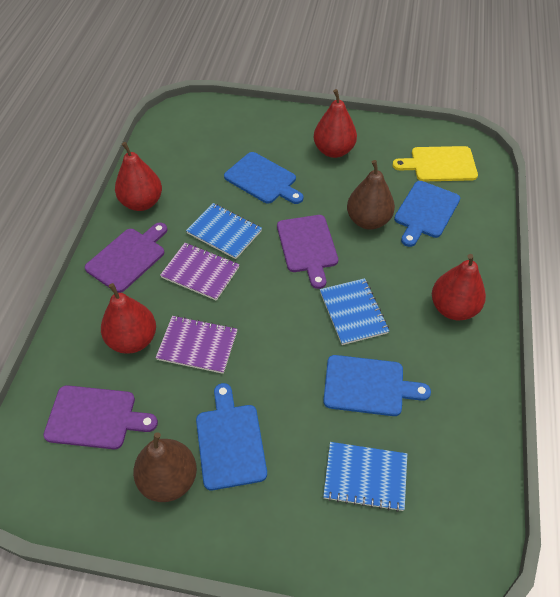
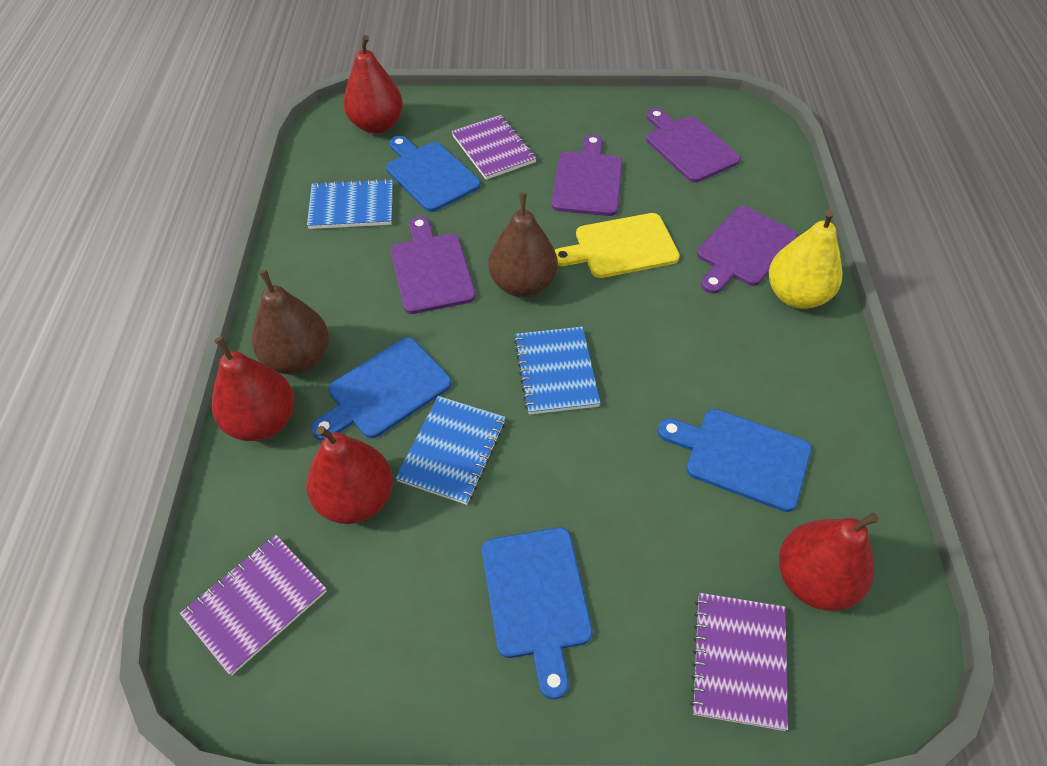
purple cutting board: 3 -> 4
purple notebook: 2 -> 3
yellow pear: 0 -> 1

